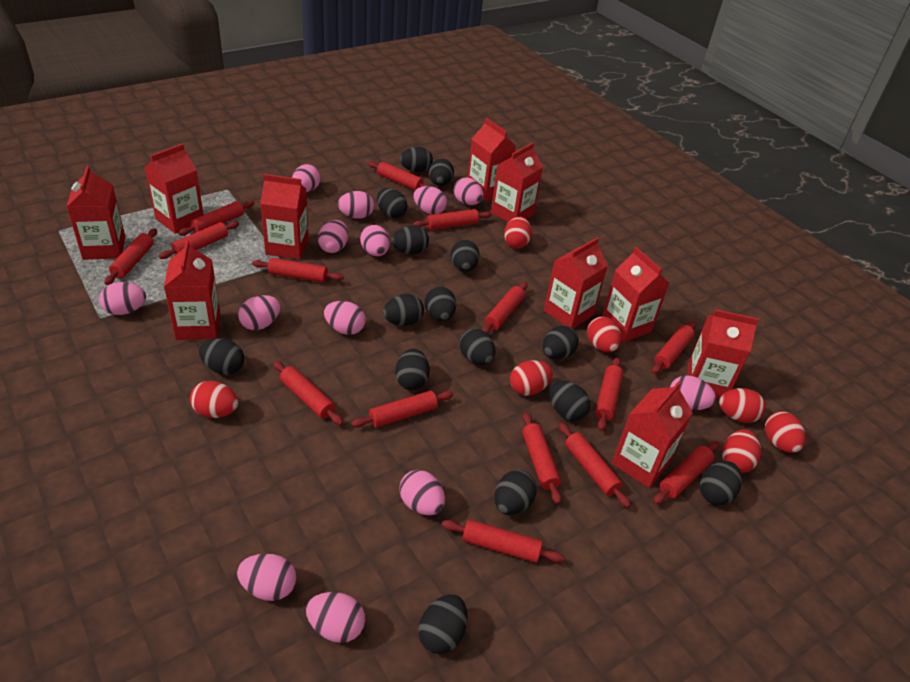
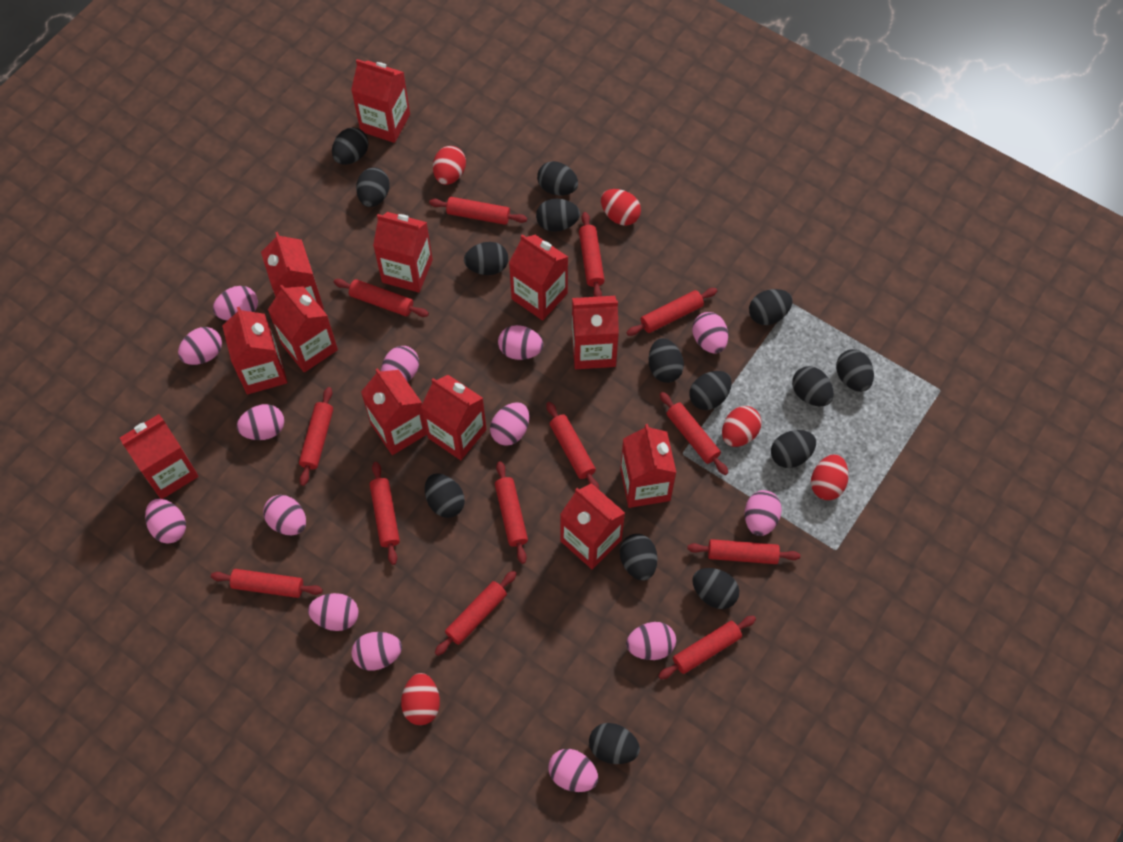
pink egg: 13 -> 14
red carton: 10 -> 12
red egg: 7 -> 5
red rolling pin: 15 -> 13

